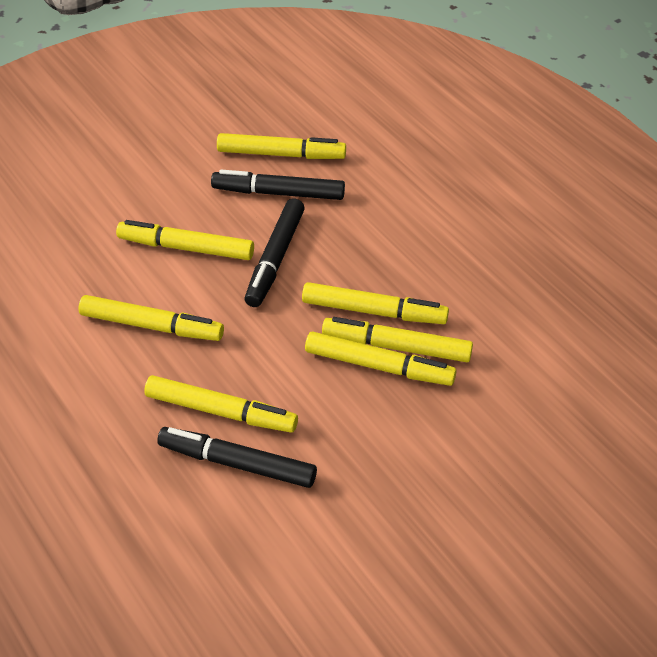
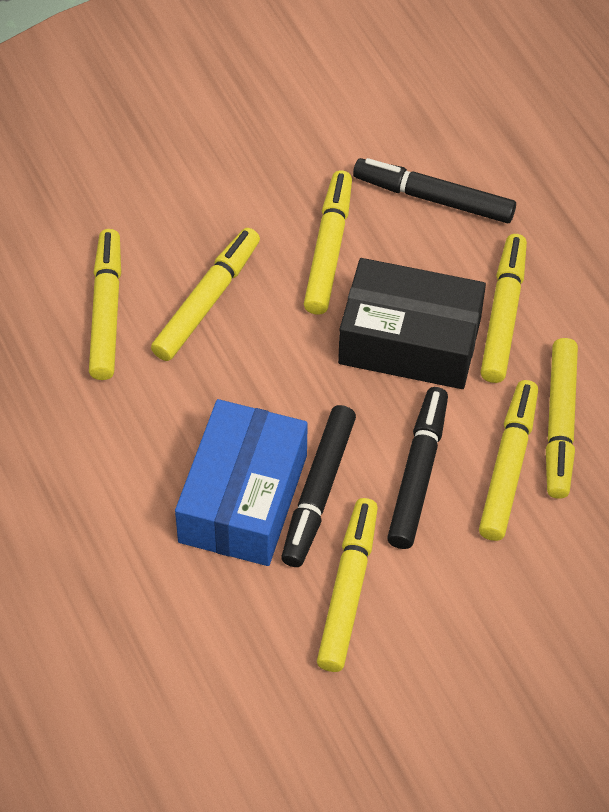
black box: 0 -> 1
blue box: 0 -> 1

